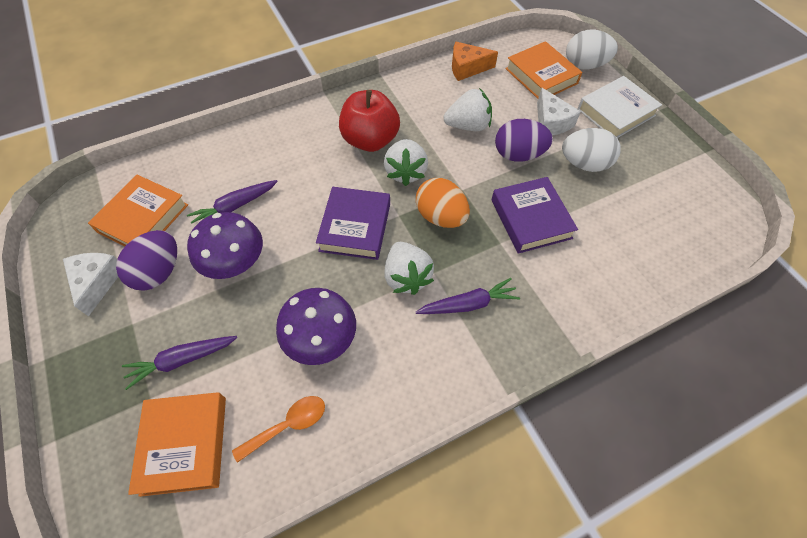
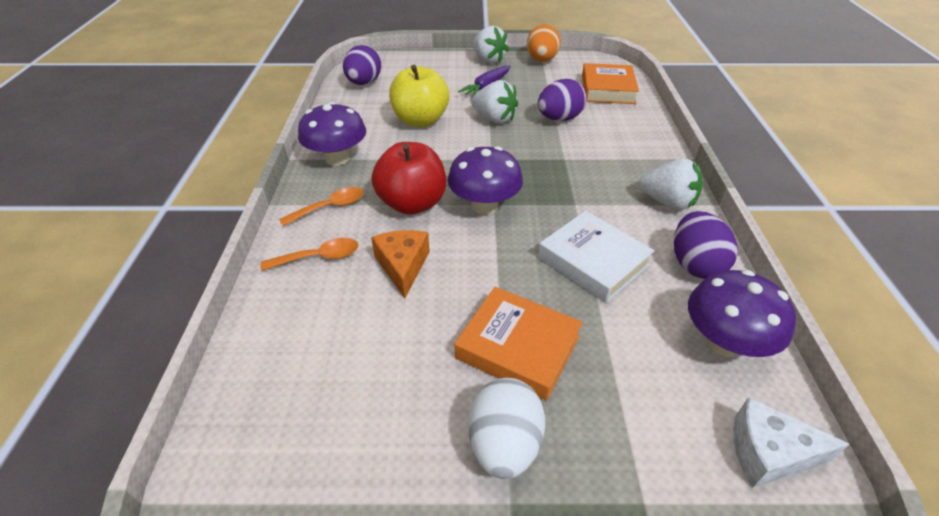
orange book: 3 -> 2
orange spoon: 1 -> 2
purple book: 2 -> 0
purple carrot: 3 -> 1
purple egg: 2 -> 3
purple mushroom: 2 -> 3
white cheese: 2 -> 1
white egg: 2 -> 1
yellow apple: 0 -> 1

